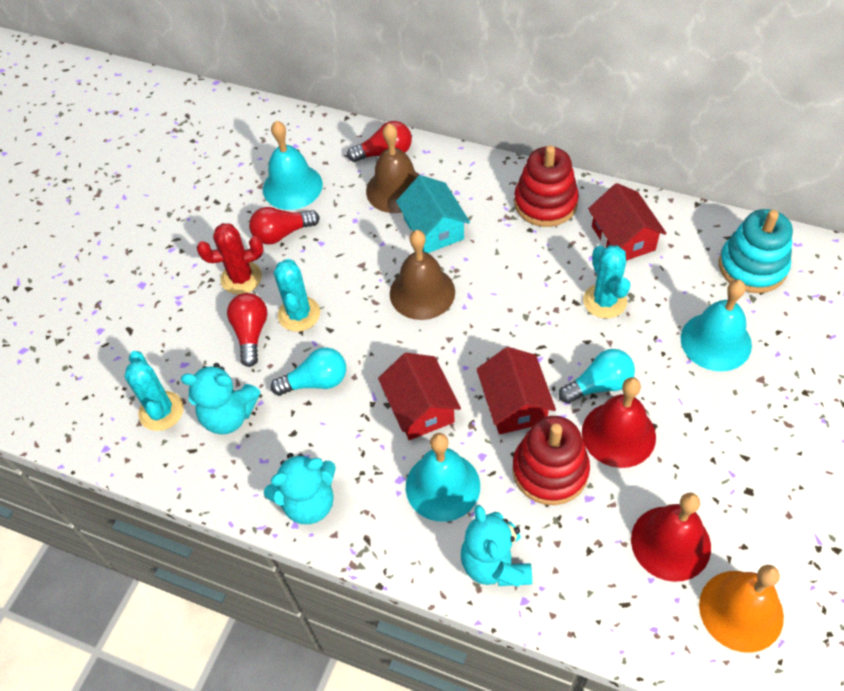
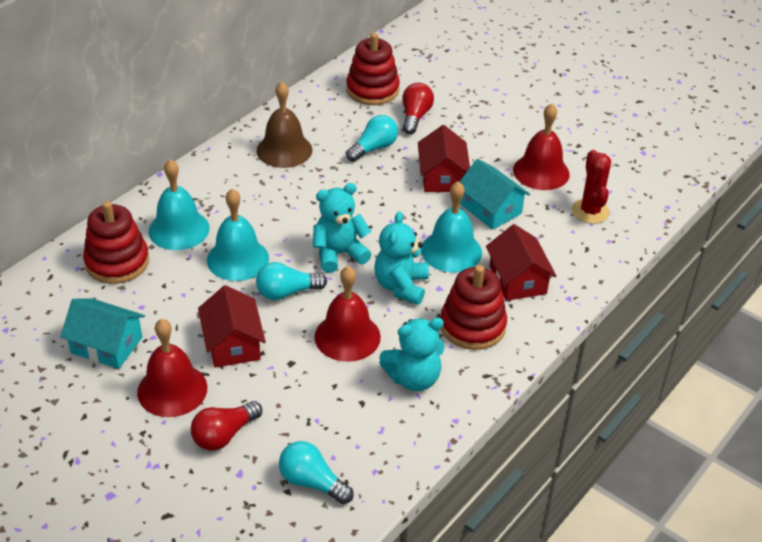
brown bell: 2 -> 1
orange bell: 1 -> 0
red bell: 2 -> 3
red light bulb: 3 -> 2
red stacking toy: 2 -> 3
turquoise cactus: 3 -> 0
turquoise house: 1 -> 2
turquoise light bulb: 2 -> 3
turquoise stacking toy: 1 -> 0

